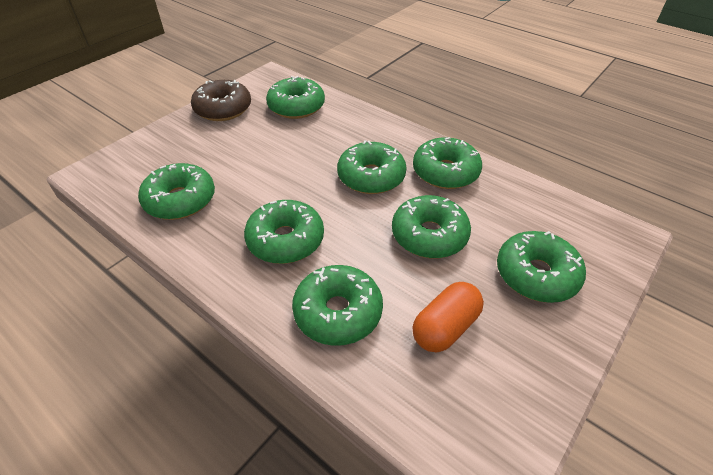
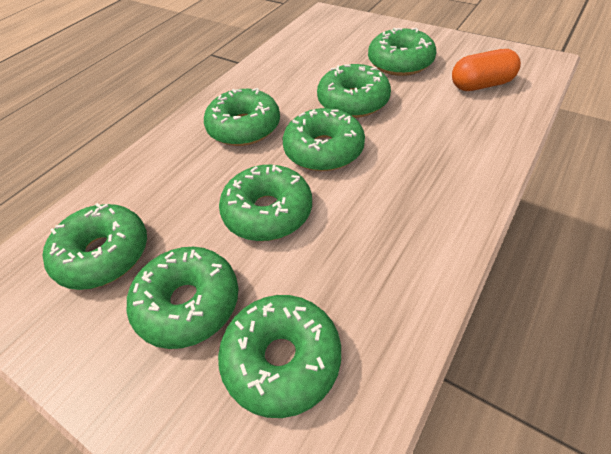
brown donut: 1 -> 0

